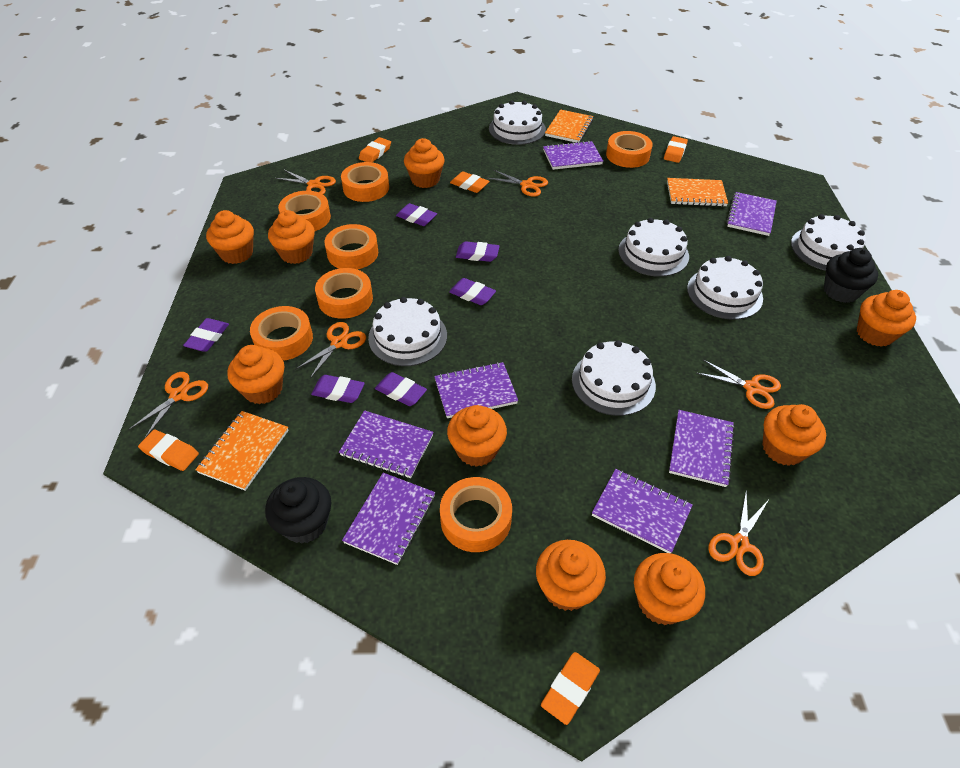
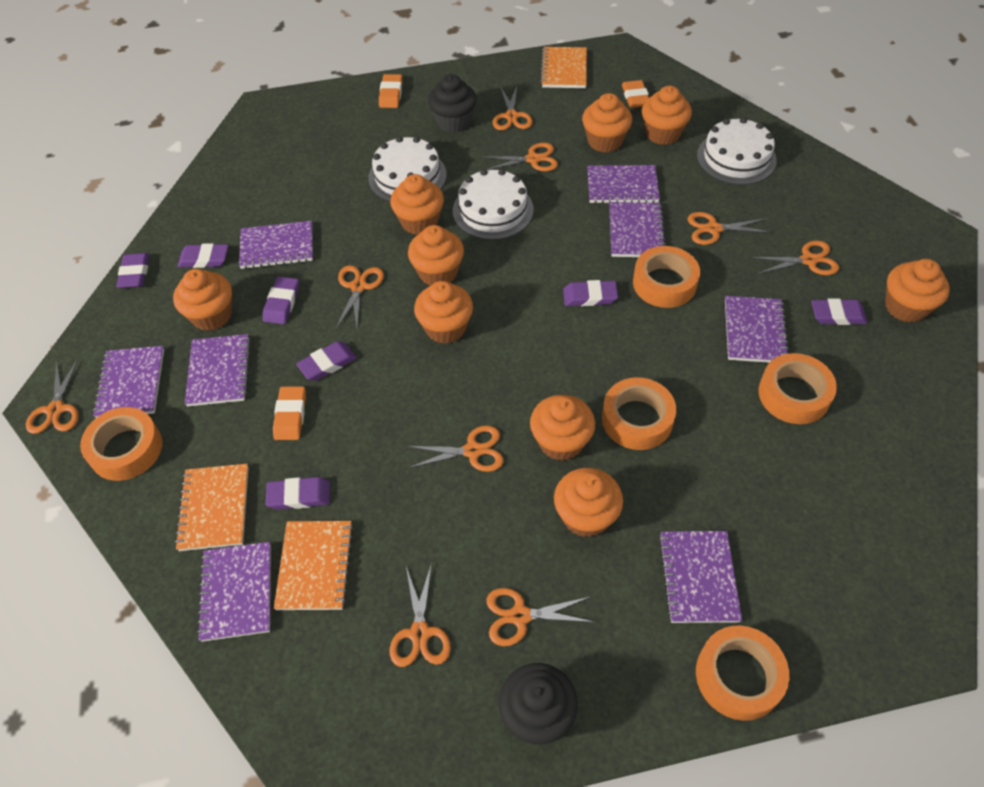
orange eraser: 5 -> 3
orange scissors: 6 -> 9
orange tape: 7 -> 5
purple eraser: 6 -> 7
purple notebook: 7 -> 8
white cake: 6 -> 3

